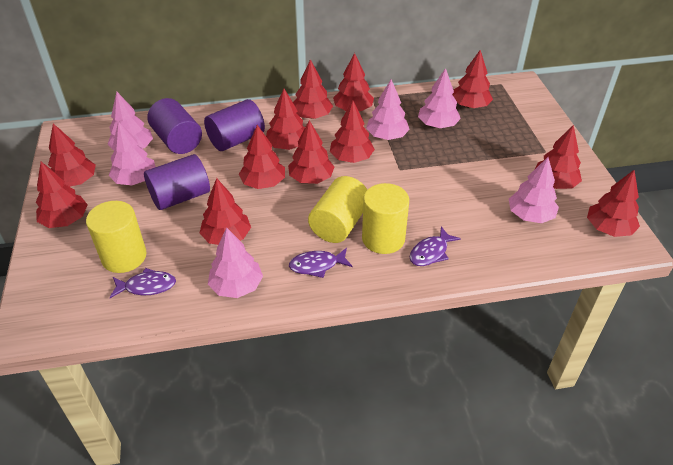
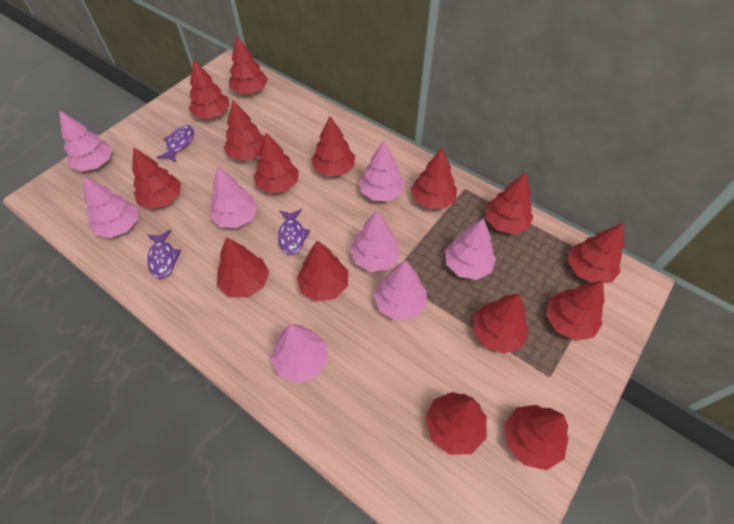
pink tree: 6 -> 8
purple cylinder: 3 -> 0
red tree: 12 -> 15
yellow cylinder: 3 -> 0

